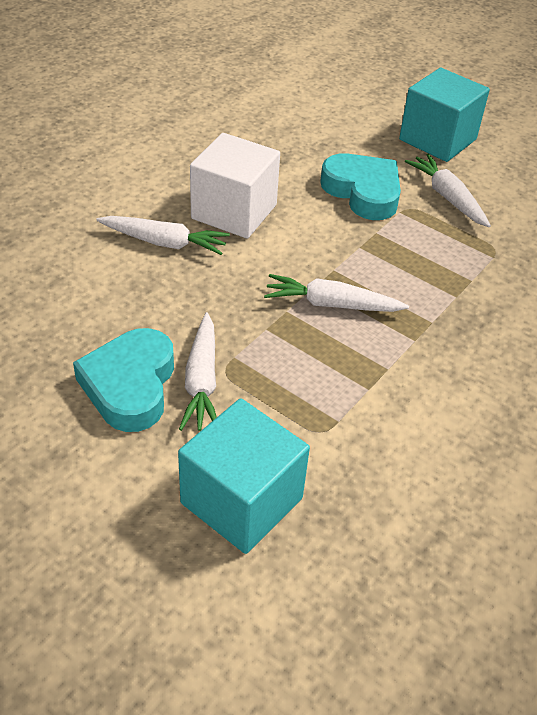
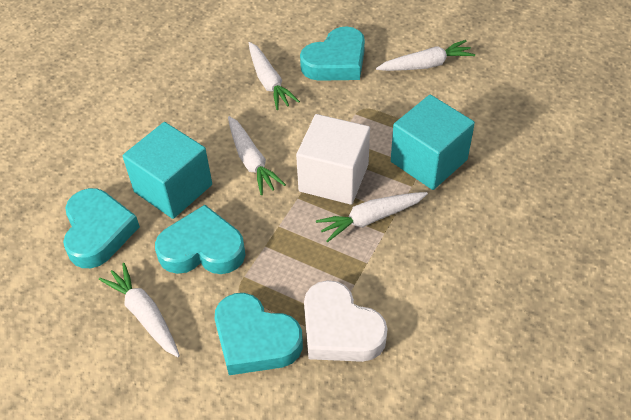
turquoise heart: 2 -> 4
white carrot: 4 -> 5
white heart: 0 -> 1

